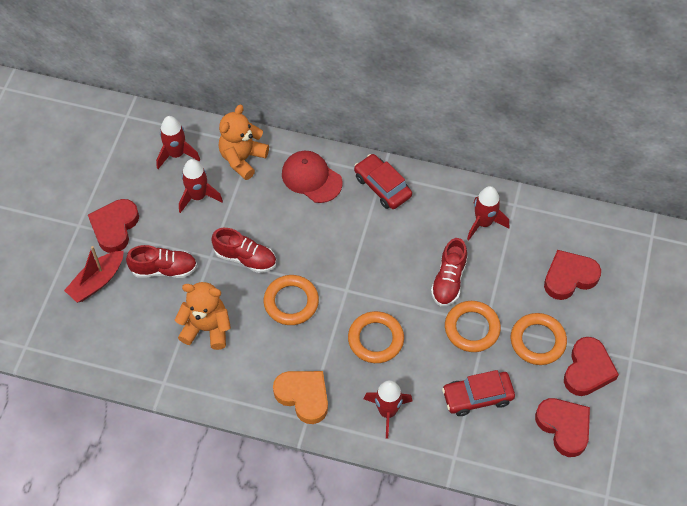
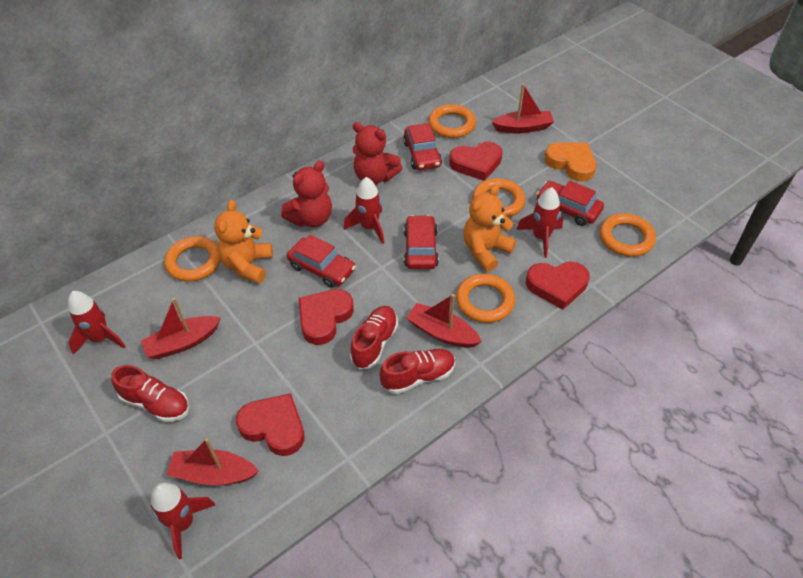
orange ring: 4 -> 5
red boat: 1 -> 4
red cap: 1 -> 0
red car: 2 -> 4
red teddy bear: 0 -> 2

